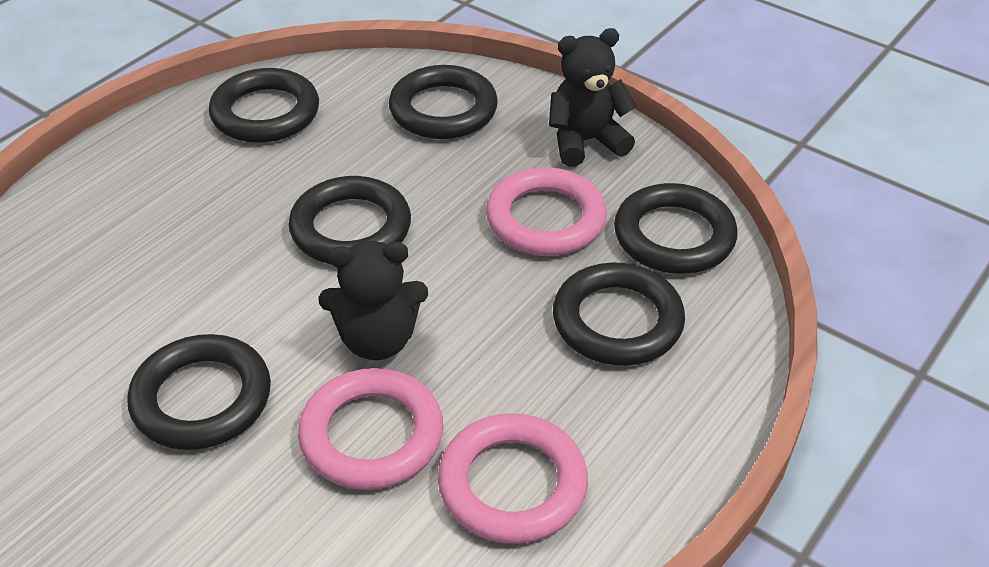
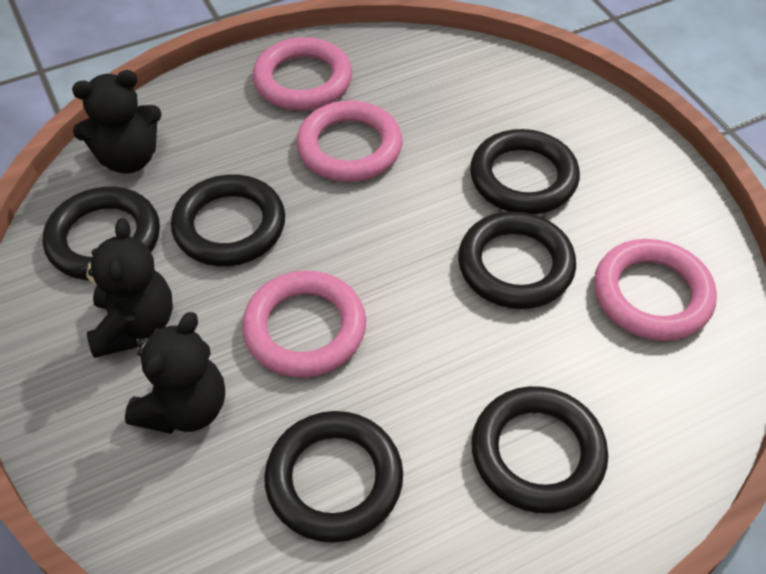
black teddy bear: 2 -> 3
pink ring: 3 -> 4

